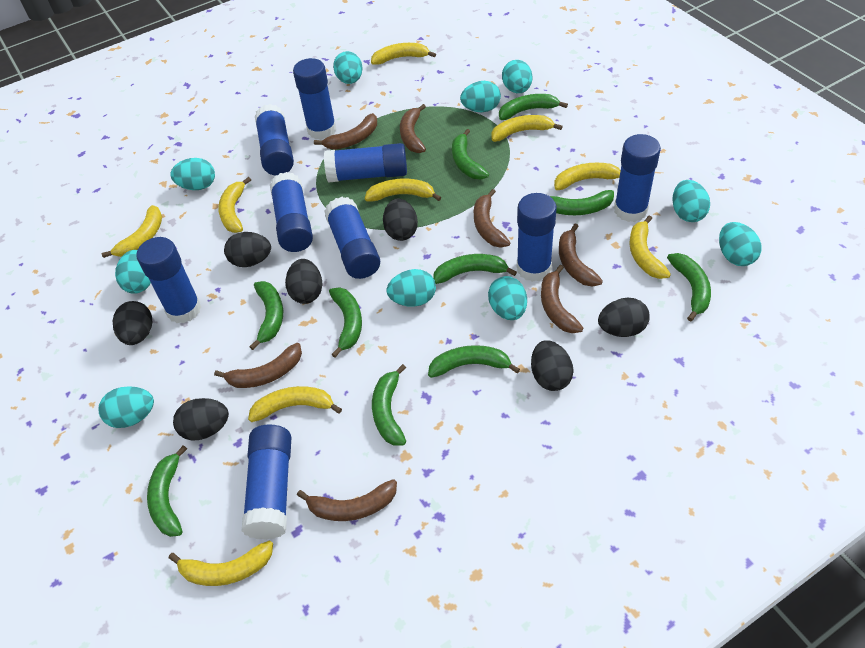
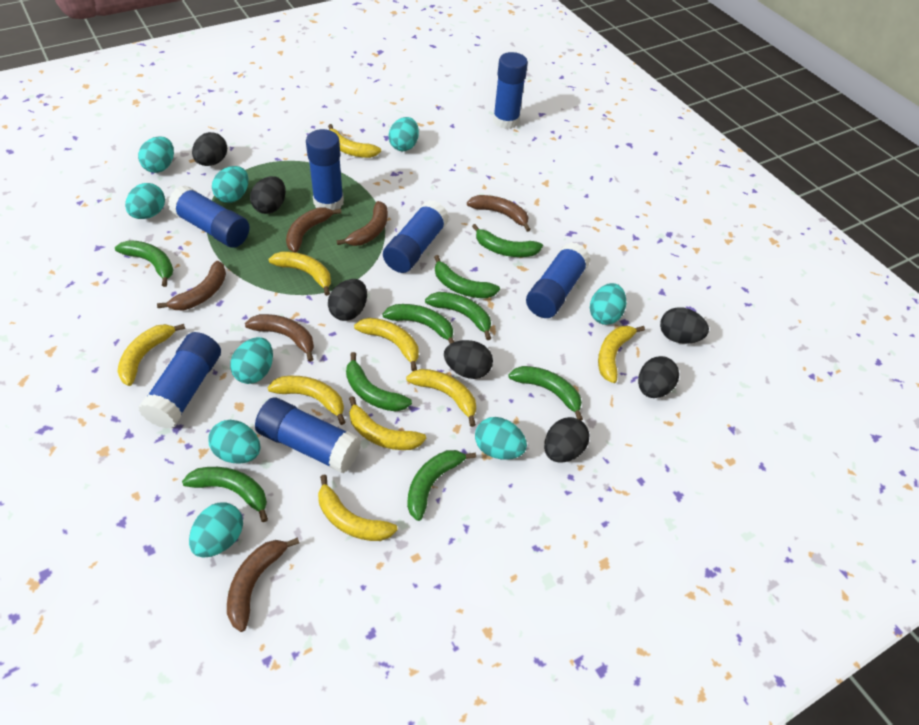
blue glue stick: 9 -> 7
brown banana: 7 -> 6
green banana: 10 -> 9
turquoise egg: 10 -> 9

